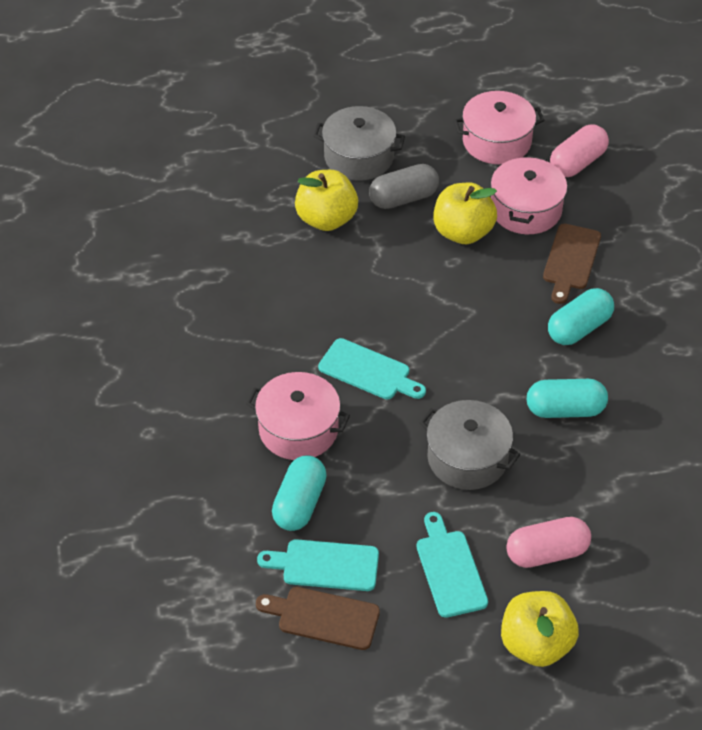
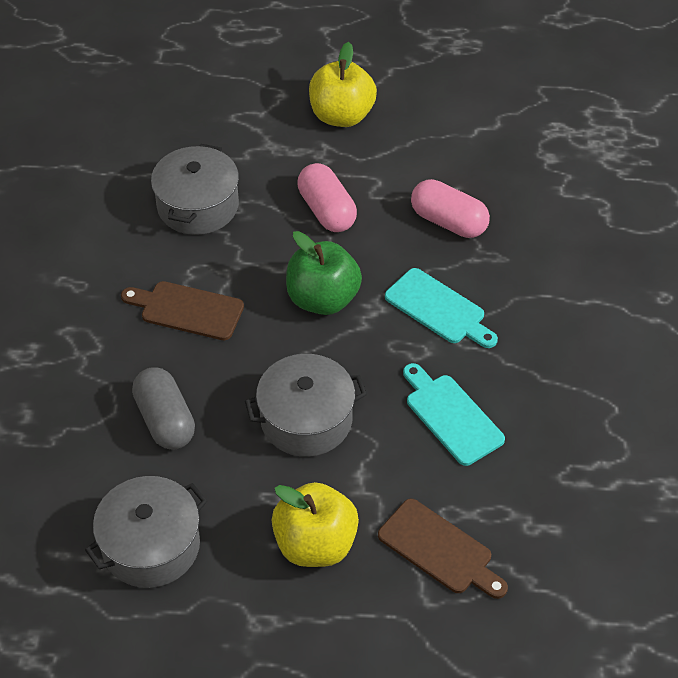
green apple: 0 -> 1
grey pot: 2 -> 3
pink pot: 3 -> 0
turquoise capsule: 3 -> 0
turquoise cutting board: 3 -> 2
yellow apple: 3 -> 2

